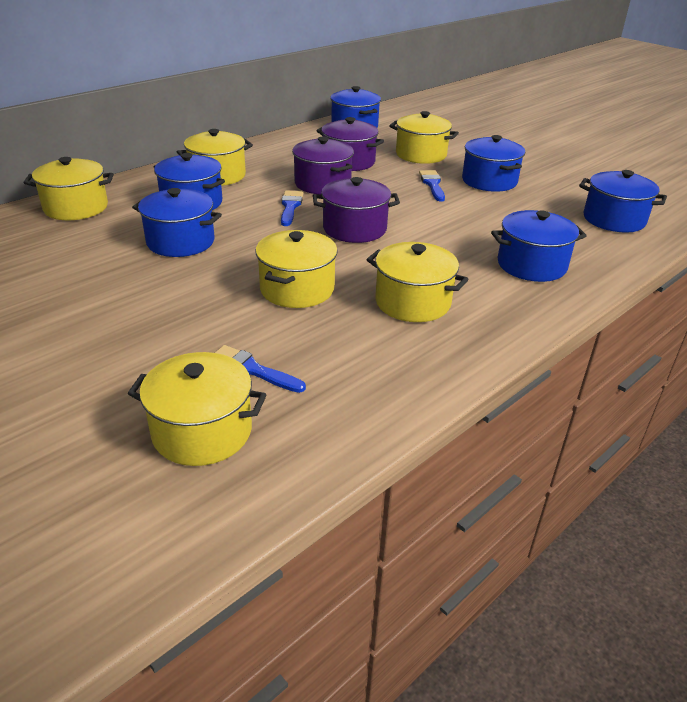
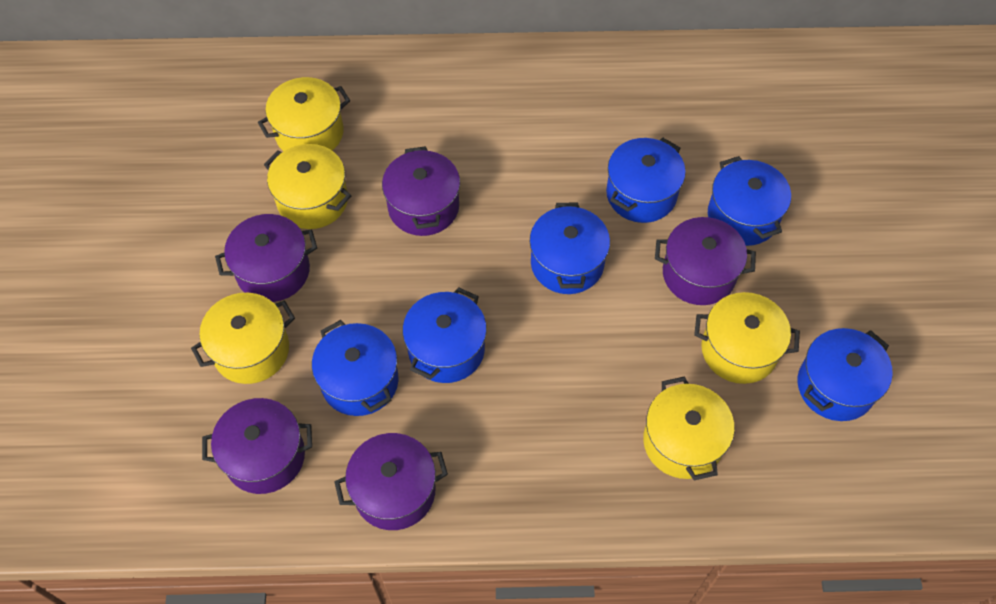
blue brush: 3 -> 0
purple pot: 3 -> 5
yellow pot: 6 -> 5

